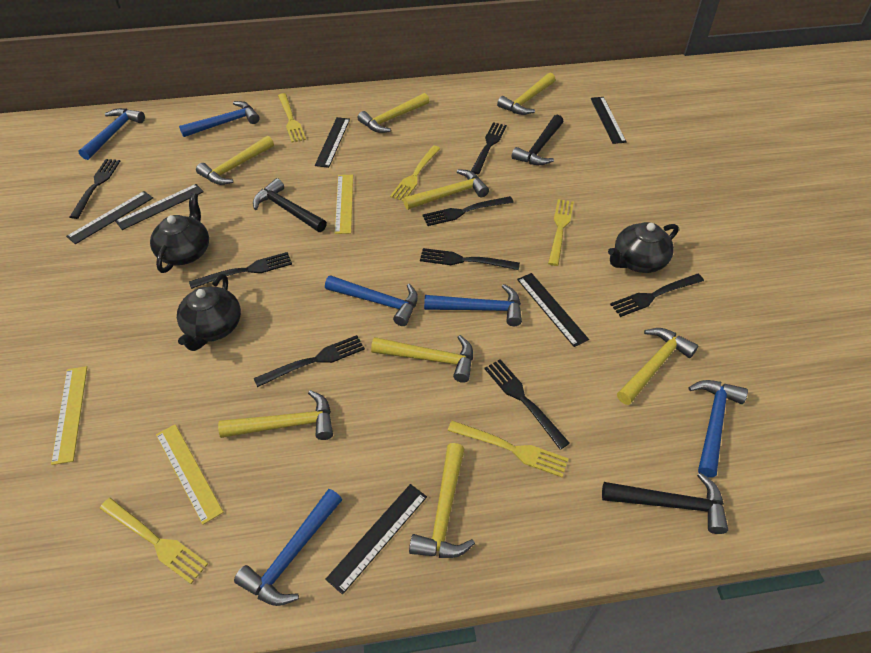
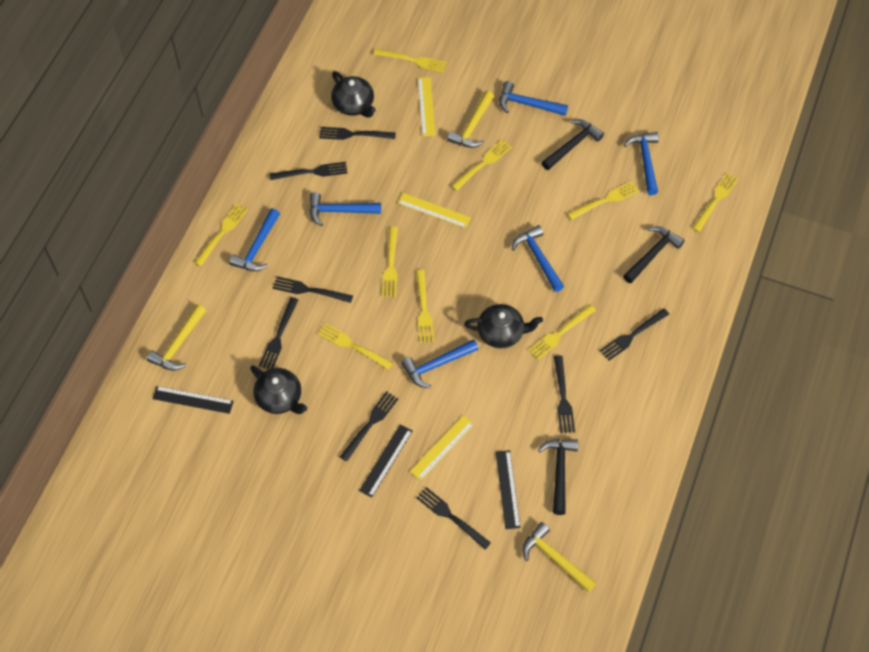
black ruler: 6 -> 3
yellow fork: 5 -> 9
yellow hammer: 8 -> 3

